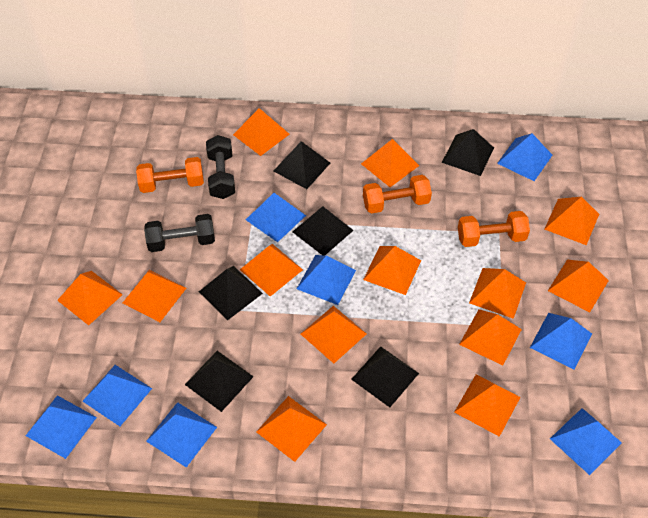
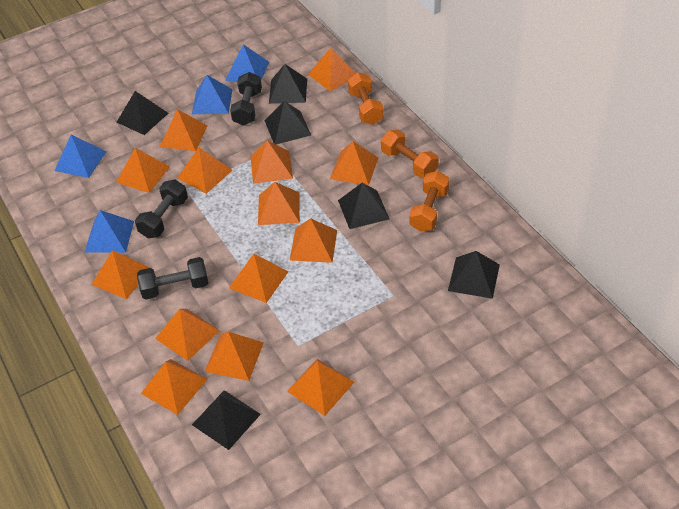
black dumbbell: 2 -> 3
blue pyramid: 8 -> 4
orange pyramid: 13 -> 14

